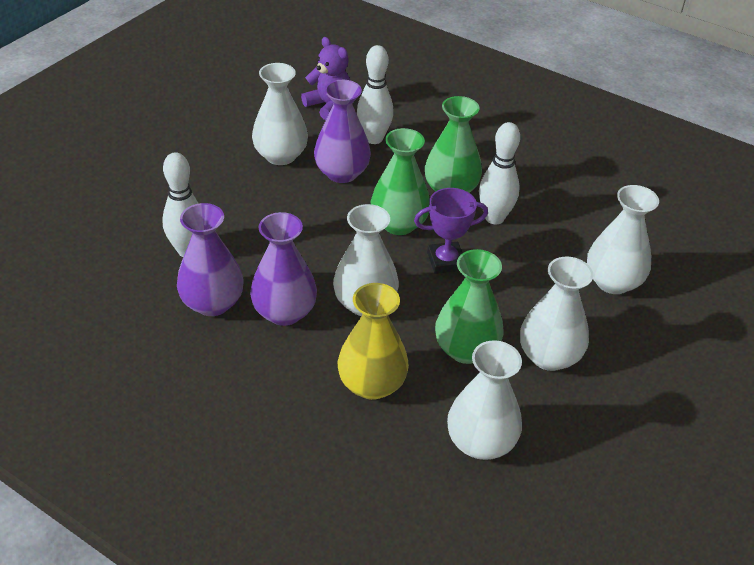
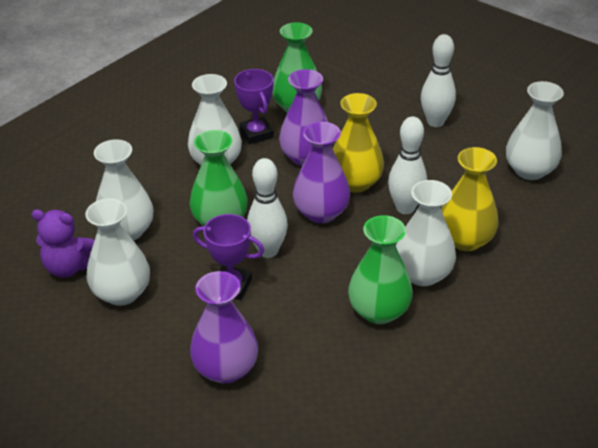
purple trophy: 1 -> 2
yellow vase: 1 -> 2

